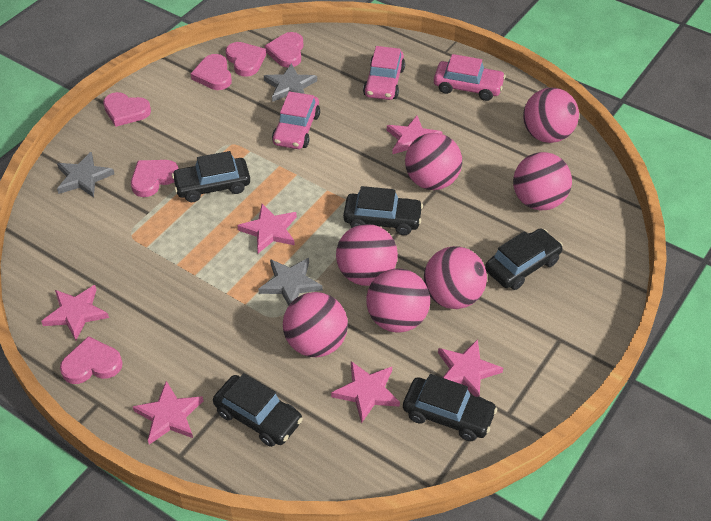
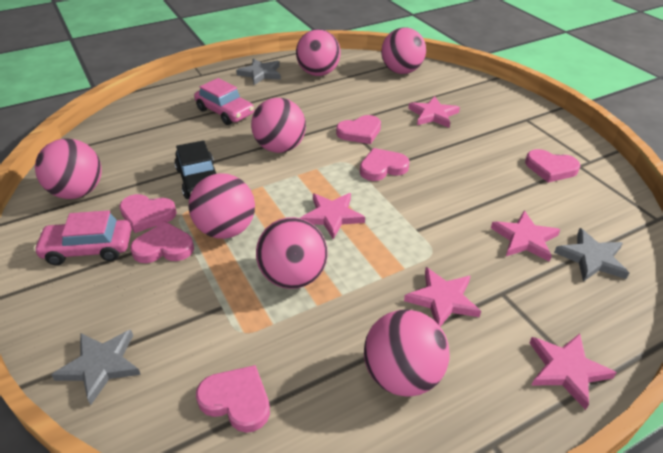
black car: 5 -> 1
pink car: 3 -> 2
pink star: 6 -> 5

